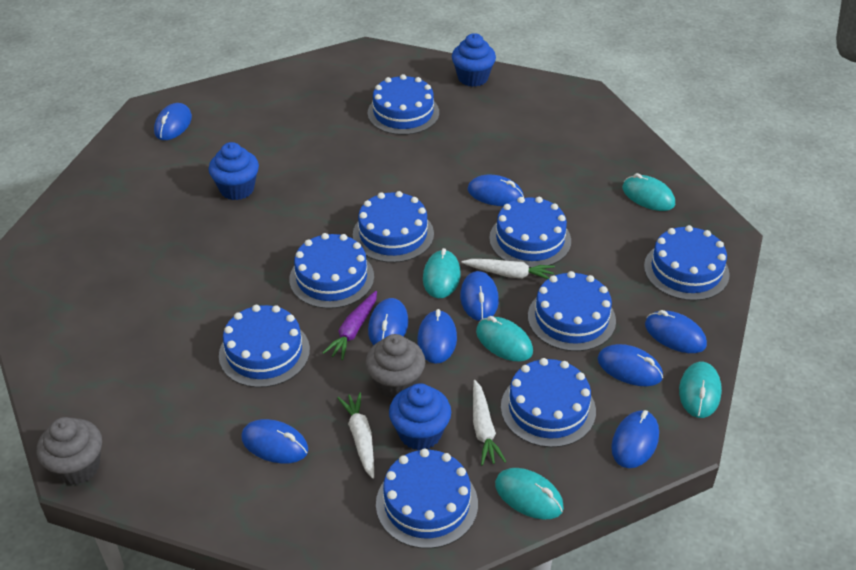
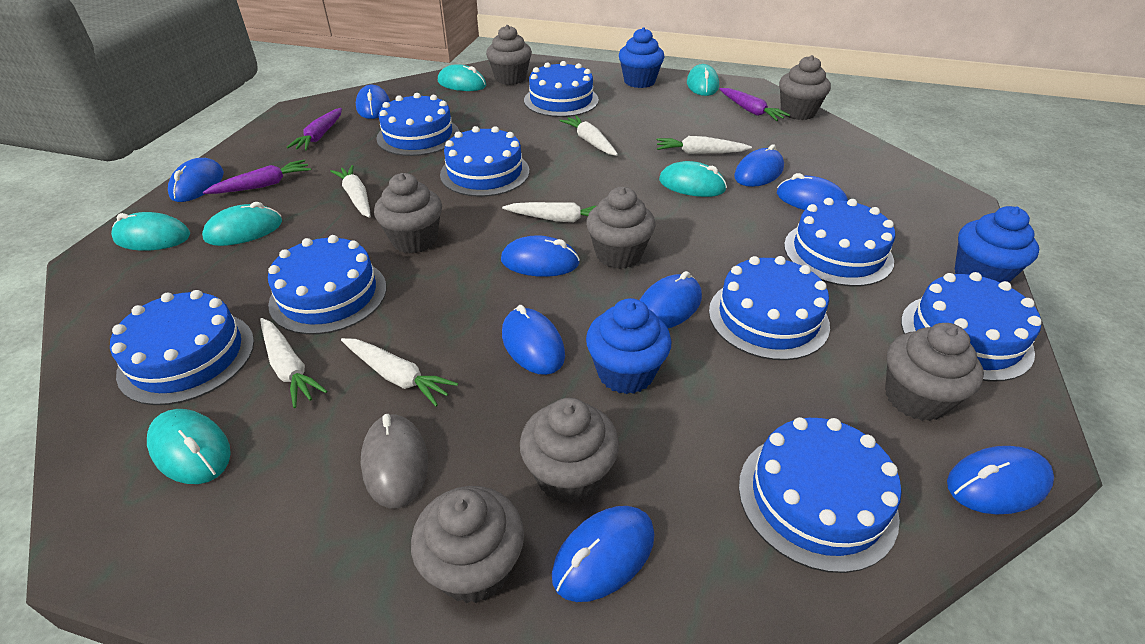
grey cupcake: 2 -> 7
grey mouse: 0 -> 1
purple carrot: 1 -> 3
turquoise mouse: 5 -> 6
white carrot: 3 -> 6

